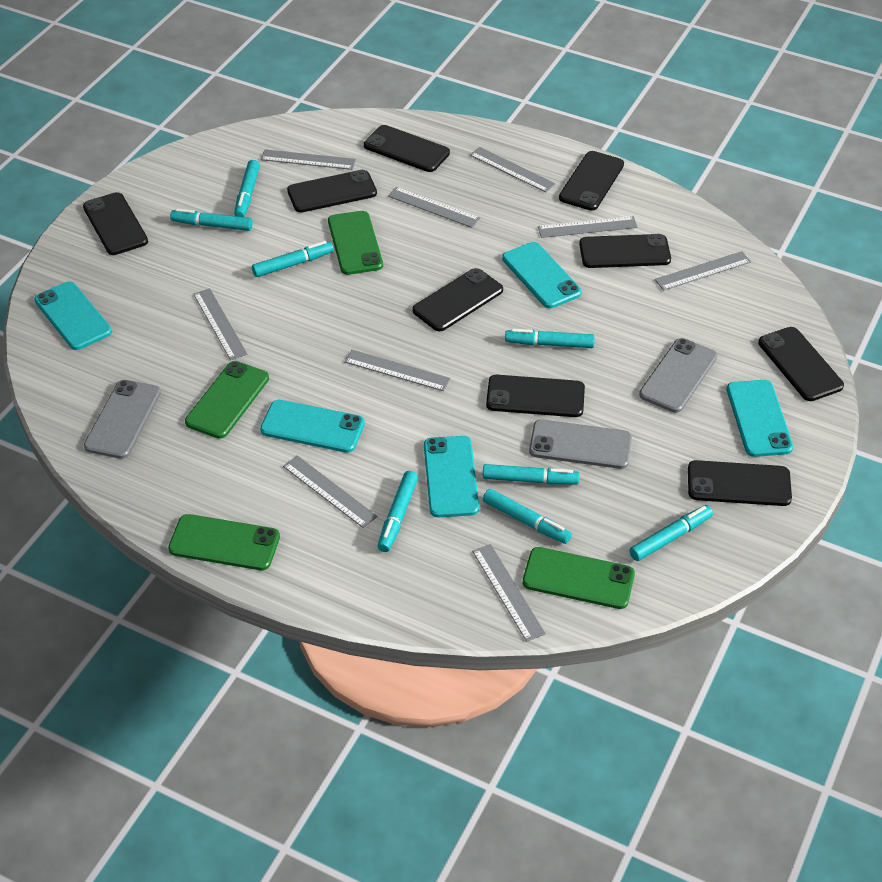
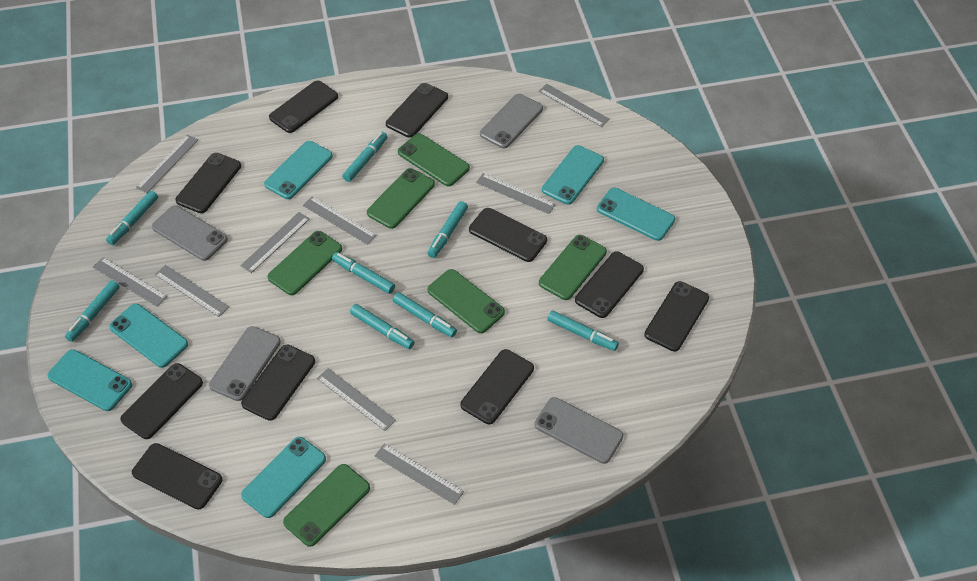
black phone: 9 -> 10
green phone: 4 -> 6
grey phone: 3 -> 4
turquoise phone: 5 -> 6

